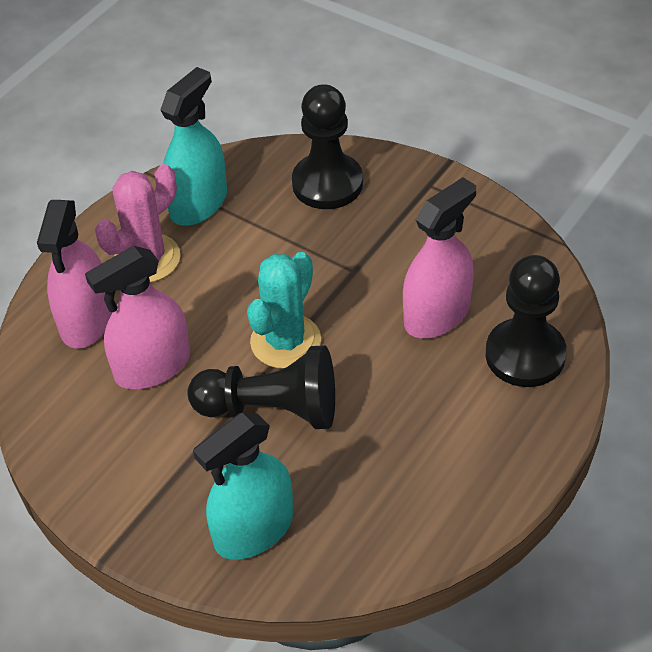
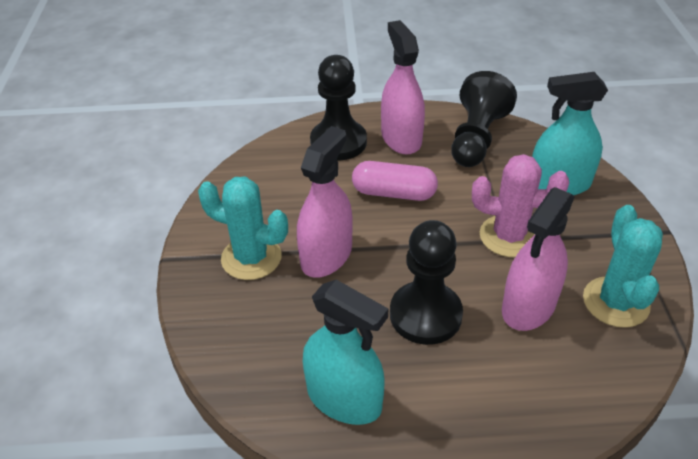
pink capsule: 0 -> 1
turquoise cactus: 1 -> 2

